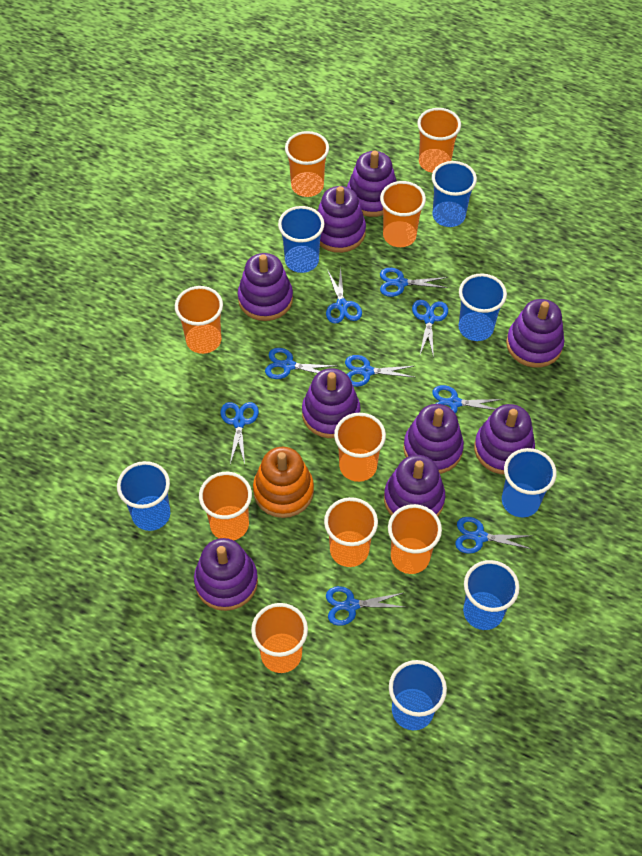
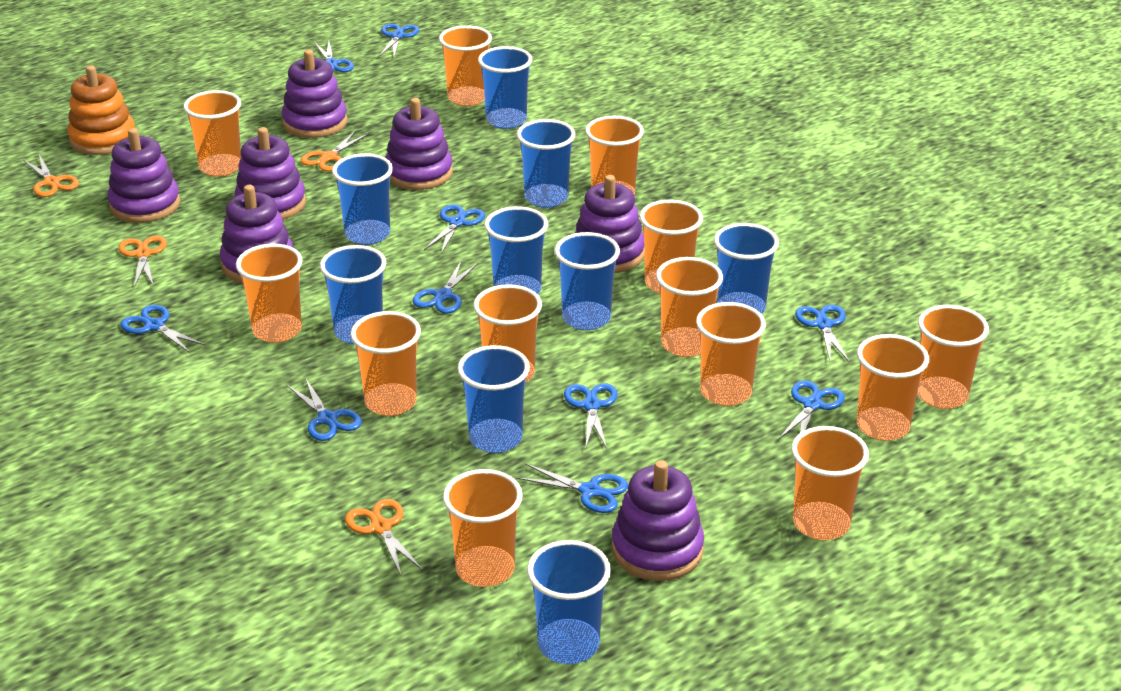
blue cup: 7 -> 9
blue scissors: 9 -> 10
orange cup: 9 -> 13
orange scissors: 0 -> 4
purple stacking toy: 9 -> 7

